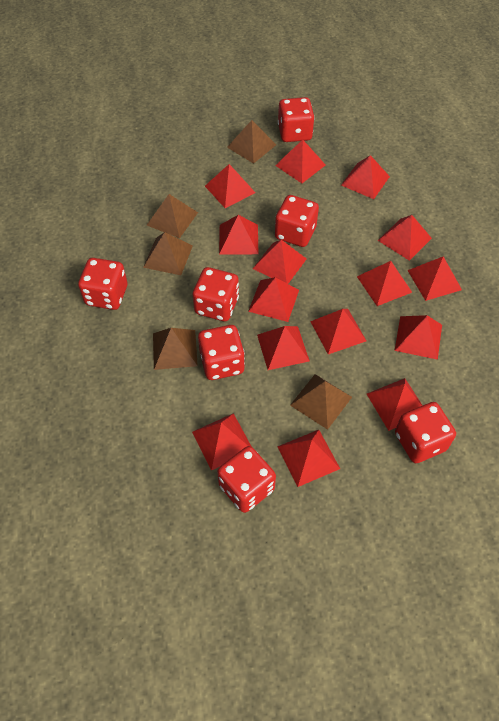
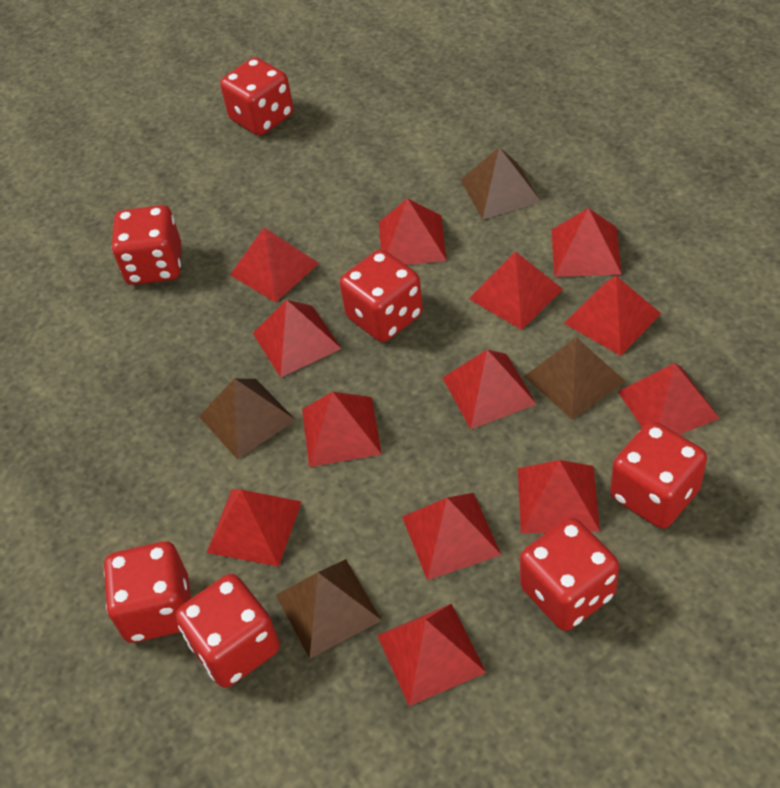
brown pyramid: 5 -> 4
red pyramid: 15 -> 13

